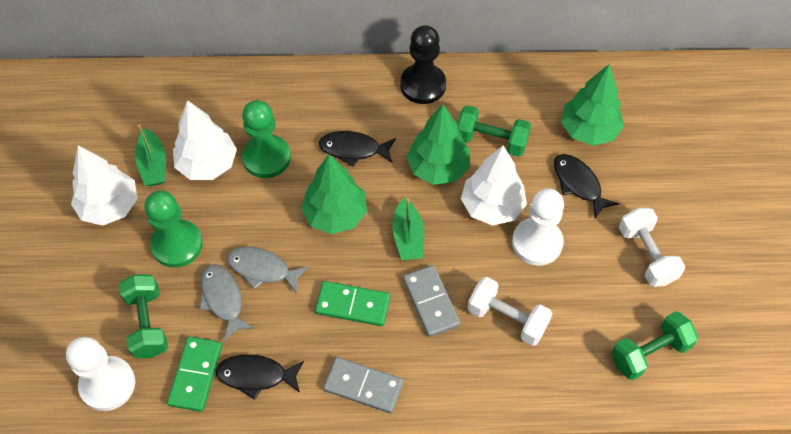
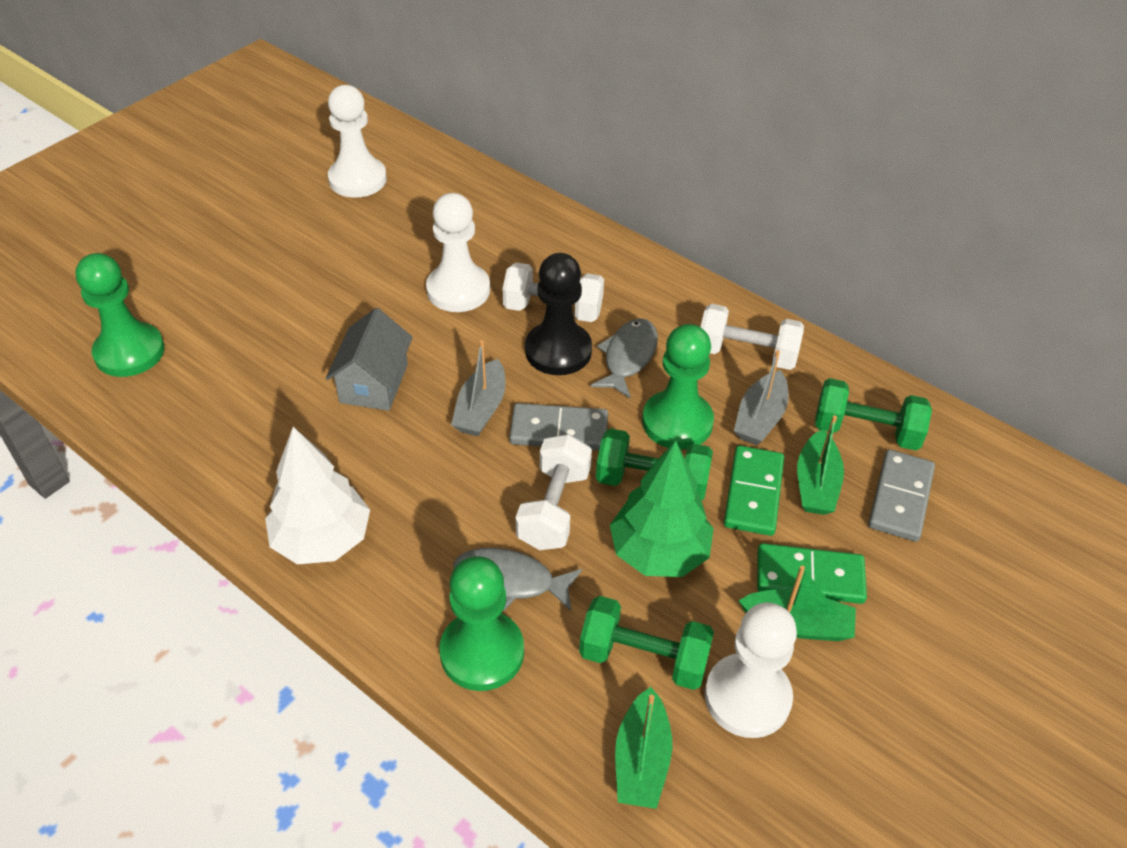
black fish: 3 -> 0
green boat: 2 -> 3
green pawn: 2 -> 3
green tree: 3 -> 1
grey boat: 0 -> 2
grey house: 0 -> 1
white dumbbell: 2 -> 3
white pawn: 2 -> 3
white tree: 3 -> 1

